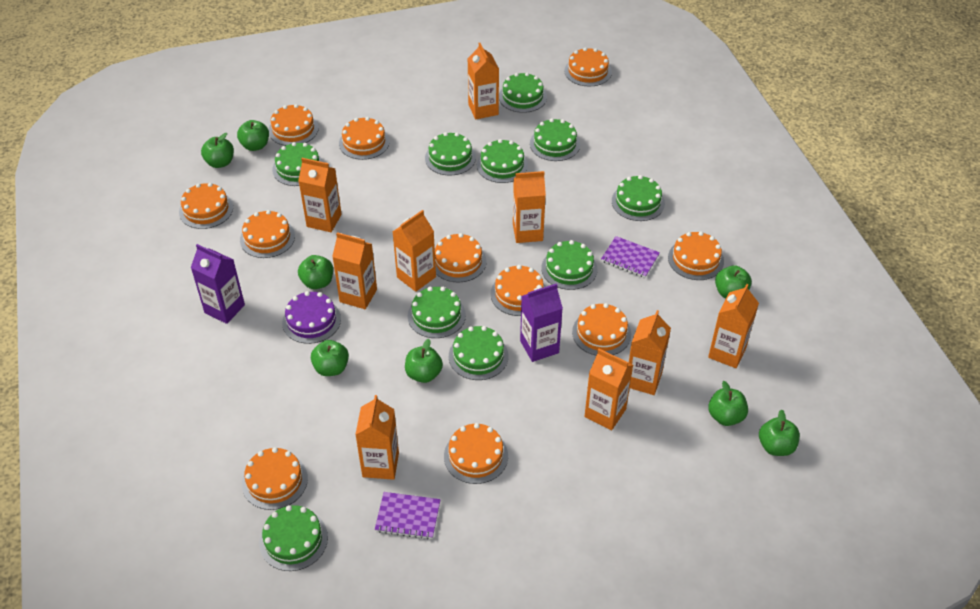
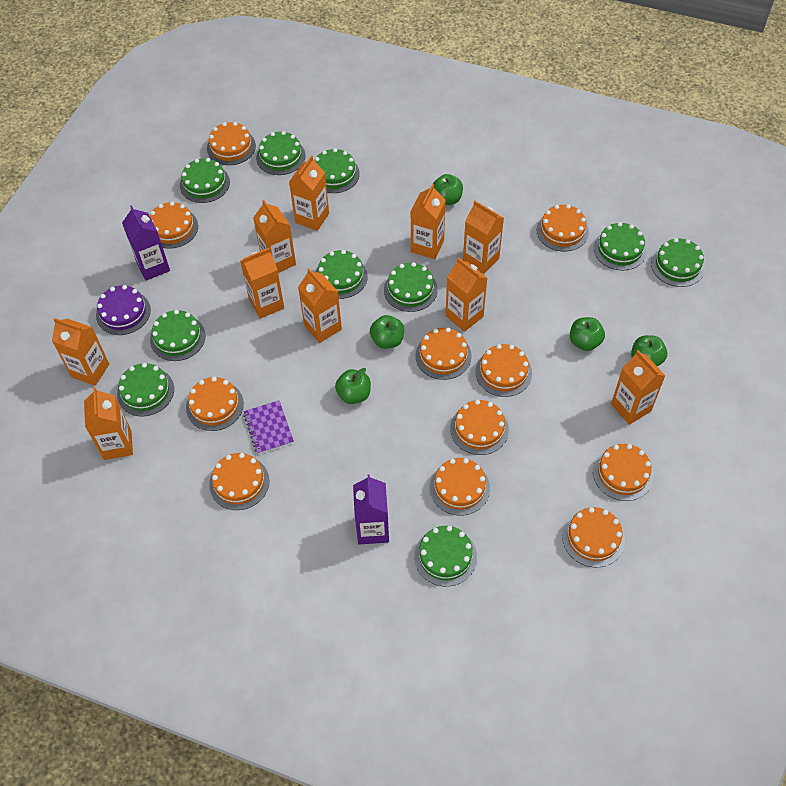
green apple: 8 -> 5
orange carton: 9 -> 10
purple notebook: 2 -> 1

